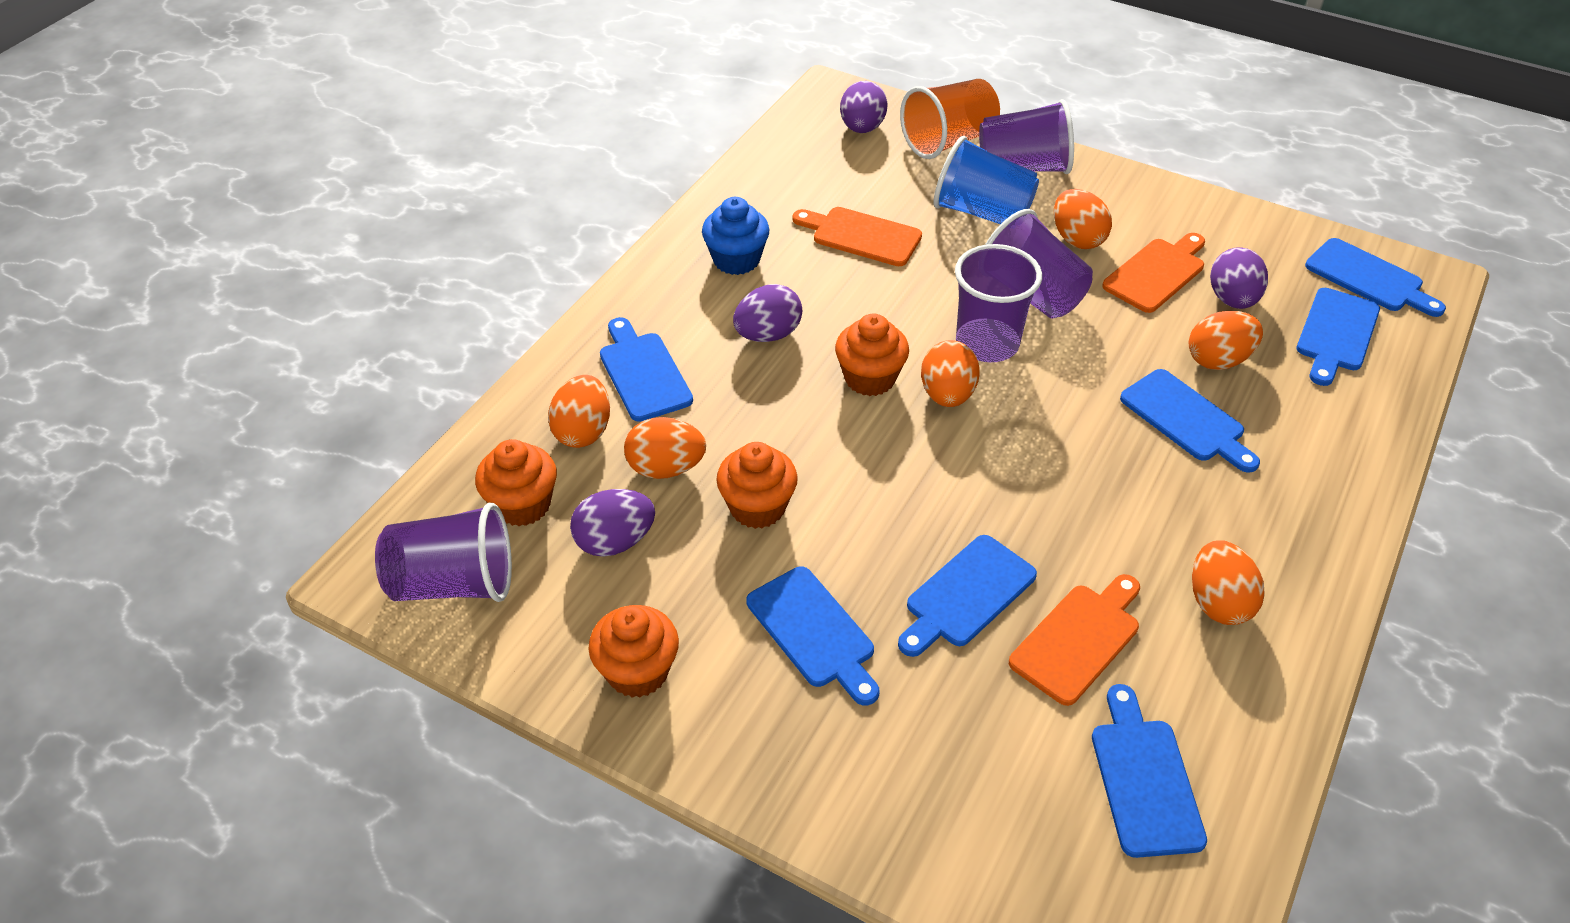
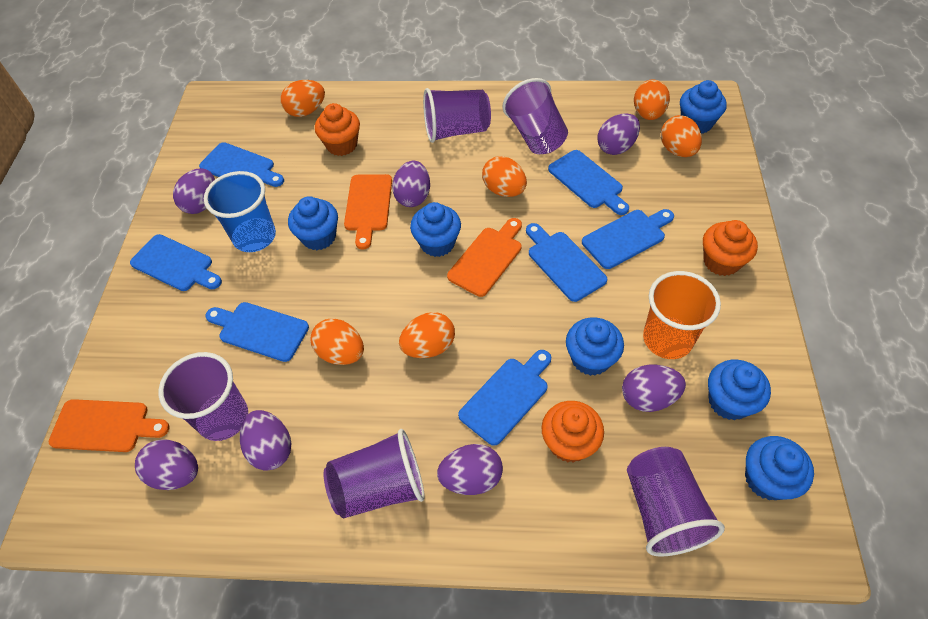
blue cupcake: 1 -> 6
orange cupcake: 4 -> 3
purple cup: 4 -> 5
purple egg: 4 -> 7

